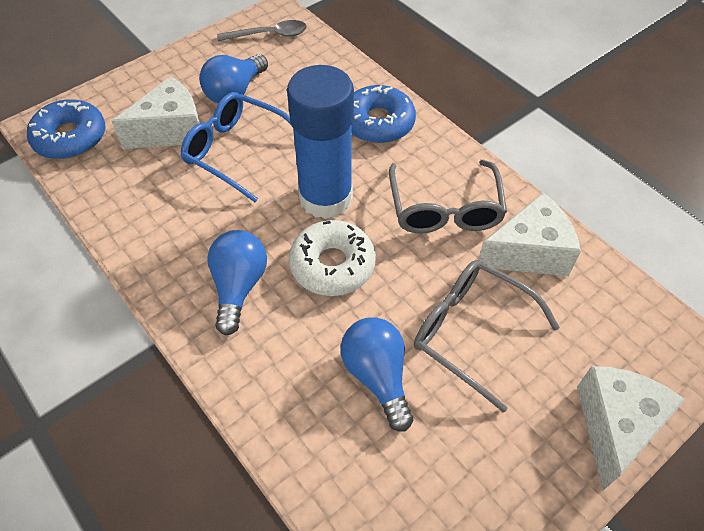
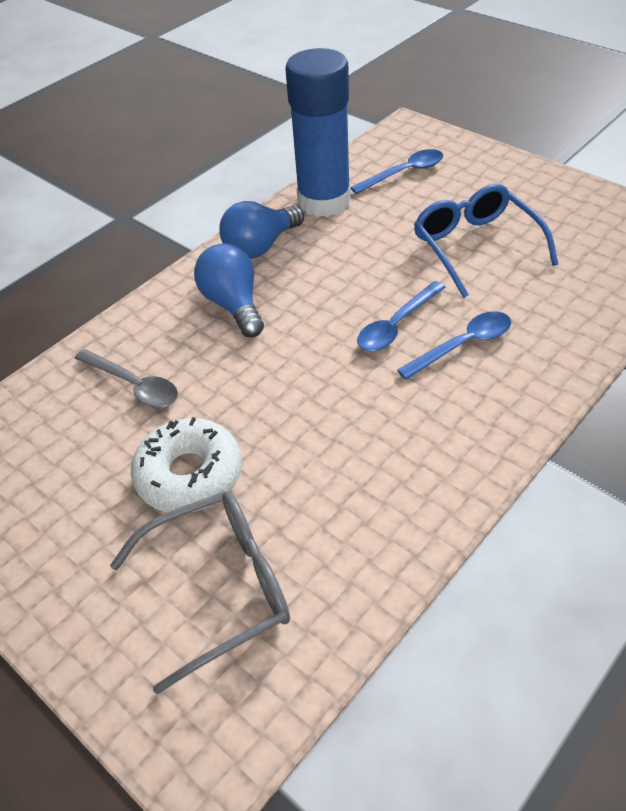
blue donut: 2 -> 0
blue light bulb: 3 -> 2
blue spoon: 0 -> 3
grey glasses: 2 -> 1
white cheese: 3 -> 0

